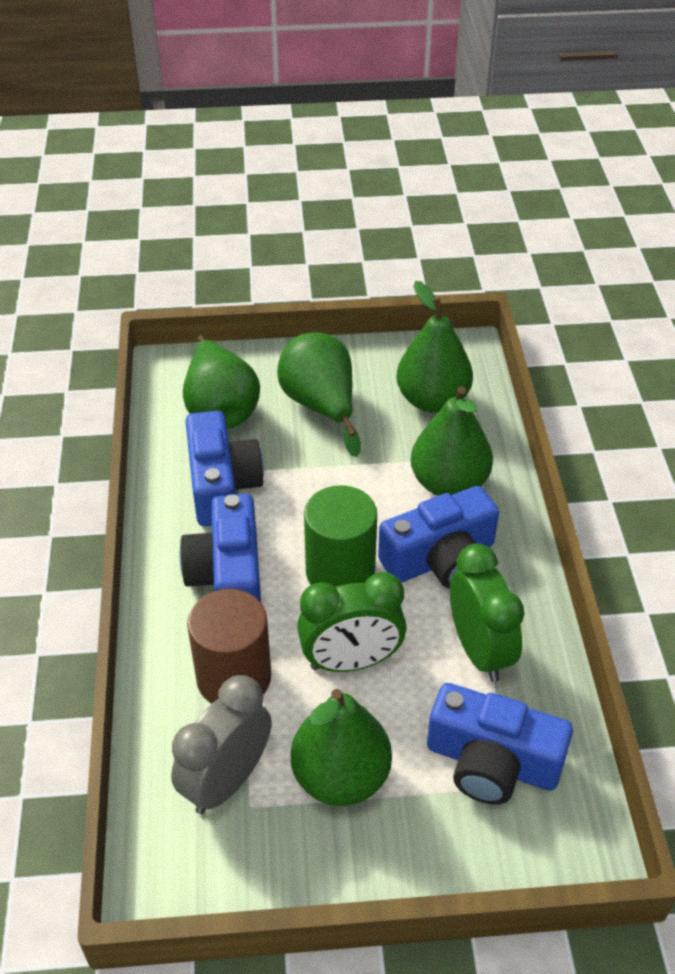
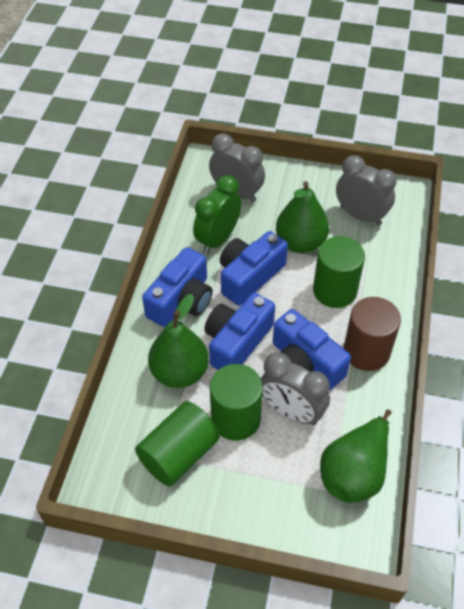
green clock: 2 -> 1
green cylinder: 1 -> 3
green pear: 5 -> 3
grey clock: 1 -> 3

